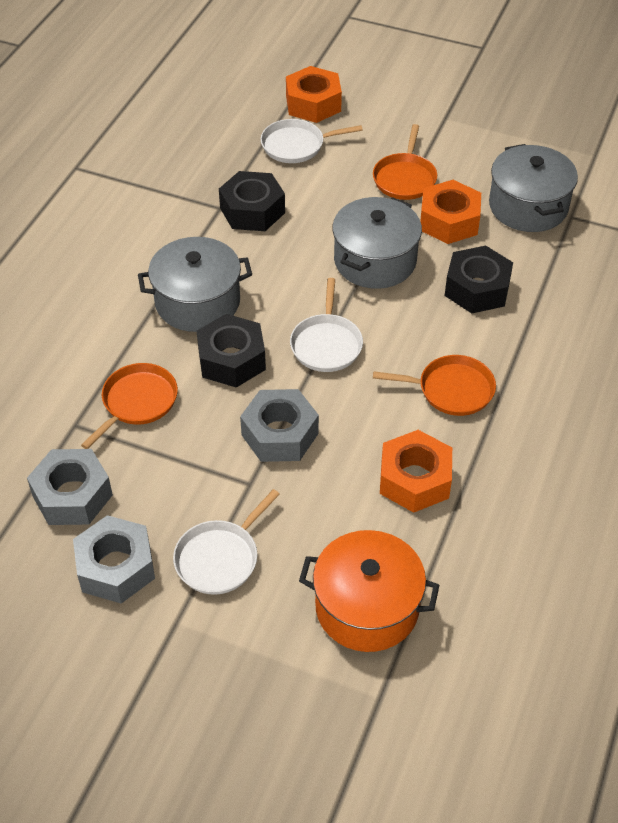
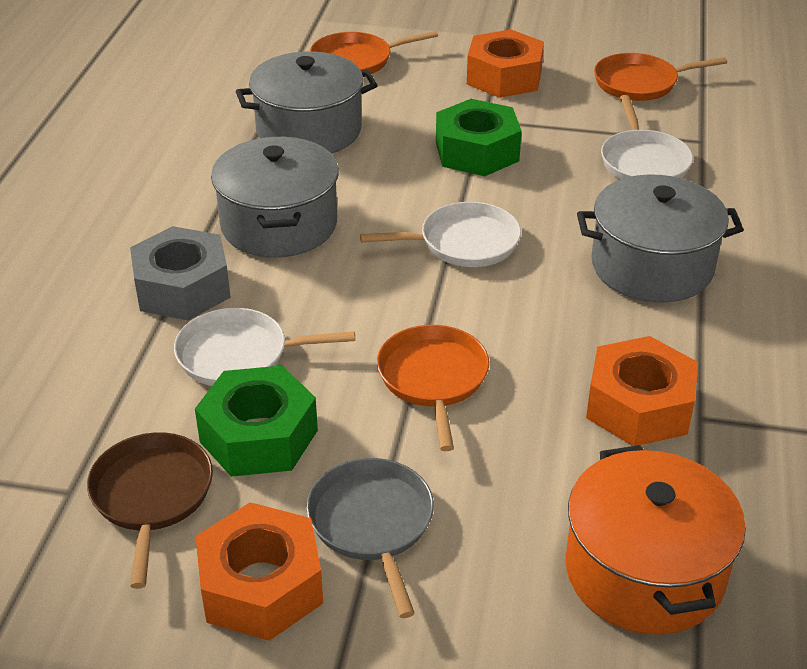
black nut: 3 -> 0
brown pan: 0 -> 1
green nut: 0 -> 2
grey nut: 3 -> 1
grey pan: 0 -> 1

